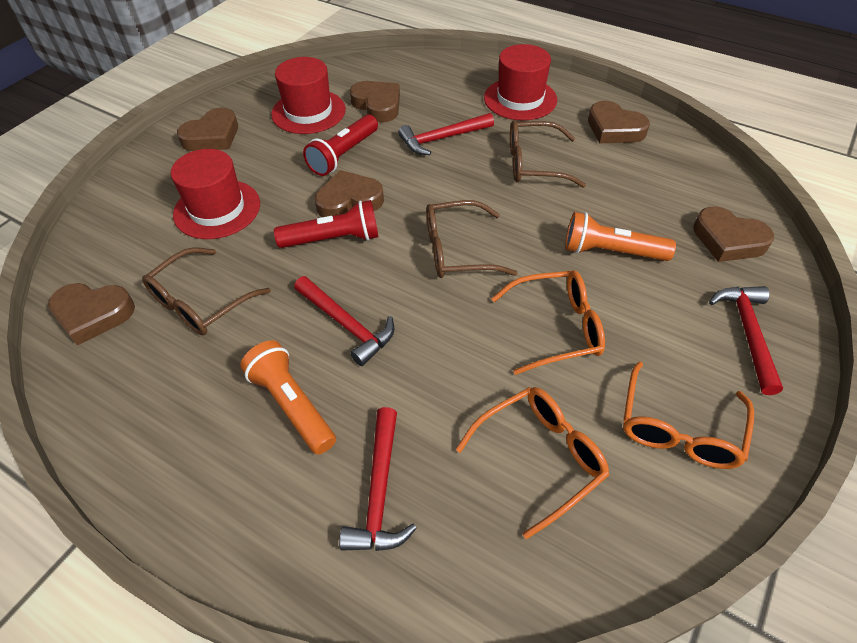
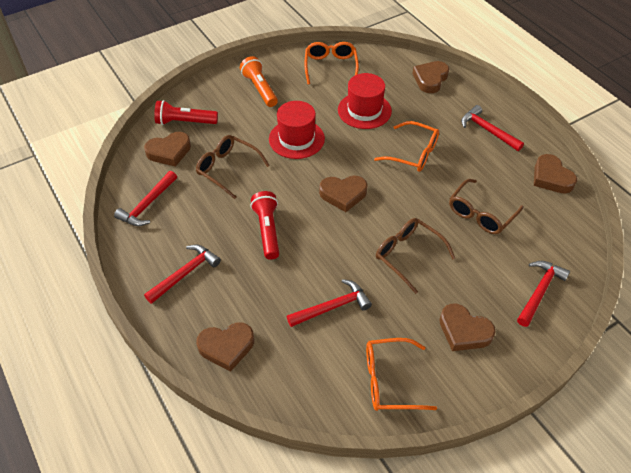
orange flashlight: 2 -> 1
red hammer: 4 -> 5
red hat: 3 -> 2

